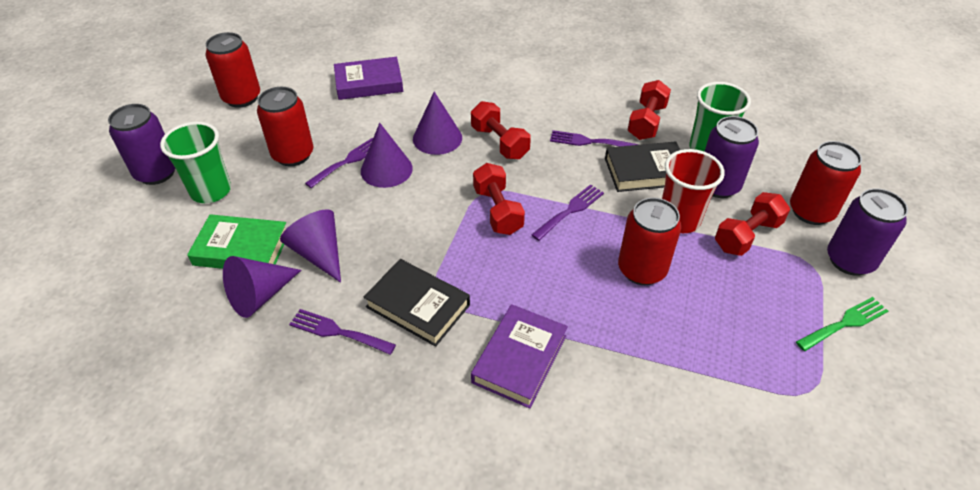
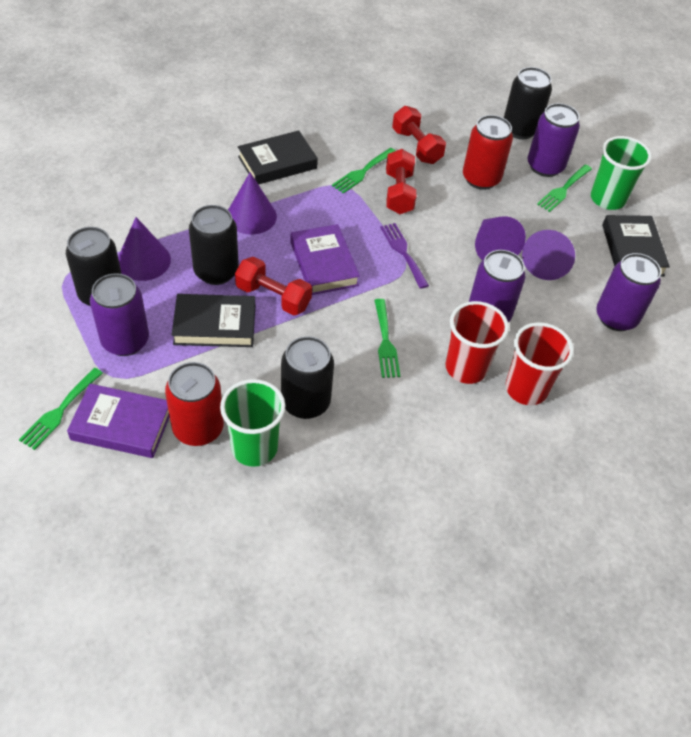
black book: 2 -> 3
black can: 0 -> 4
green book: 1 -> 0
green fork: 1 -> 4
purple can: 3 -> 4
purple fork: 4 -> 1
red can: 4 -> 2
red cup: 1 -> 2
red dumbbell: 4 -> 3

